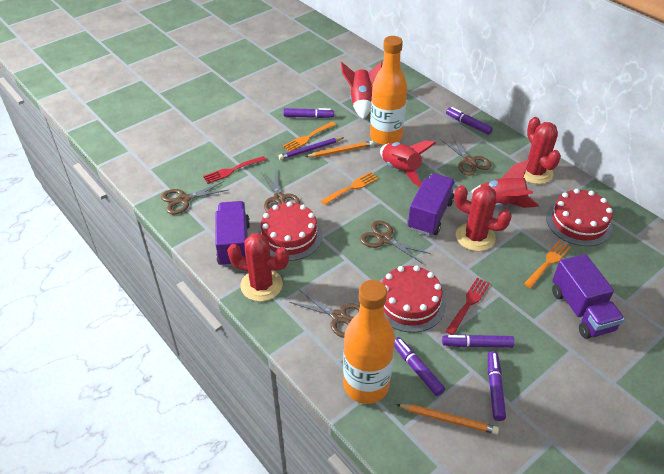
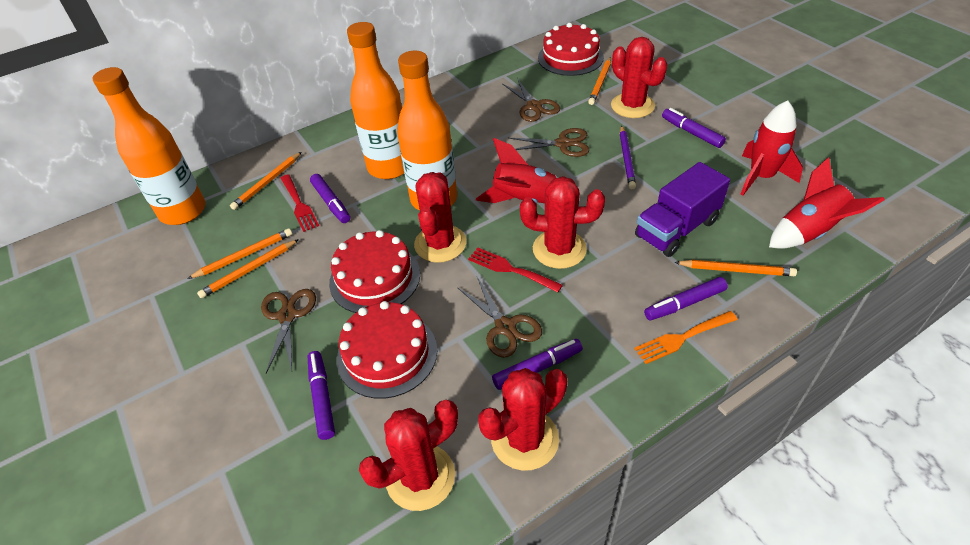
brown scissors: 5 -> 4
orange bottle: 2 -> 3
orange fork: 3 -> 1
orange pencil: 2 -> 5
purple truck: 3 -> 1
red cactus: 3 -> 5

